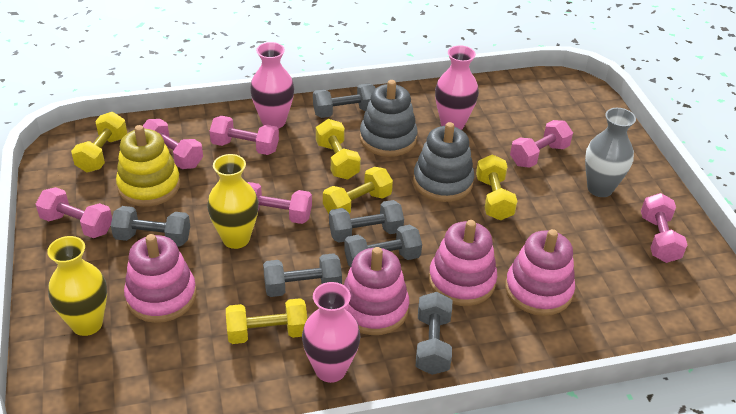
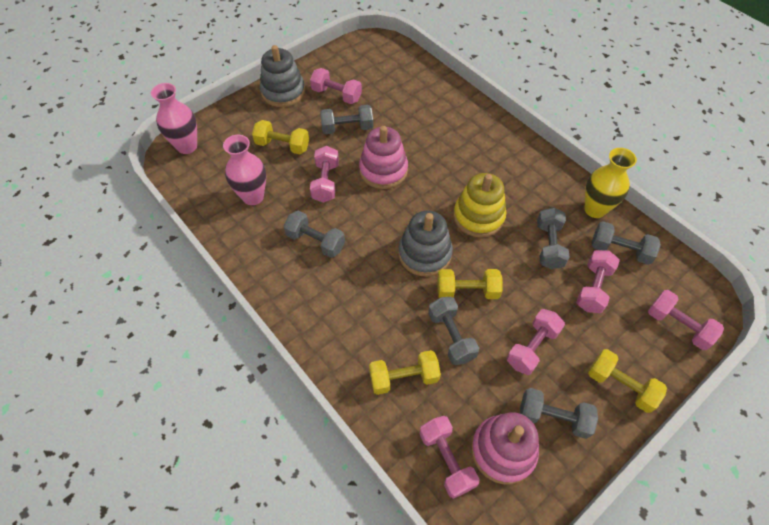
grey vase: 1 -> 0
pink stacking toy: 4 -> 2
pink vase: 3 -> 2
yellow dumbbell: 5 -> 4
yellow vase: 2 -> 1

